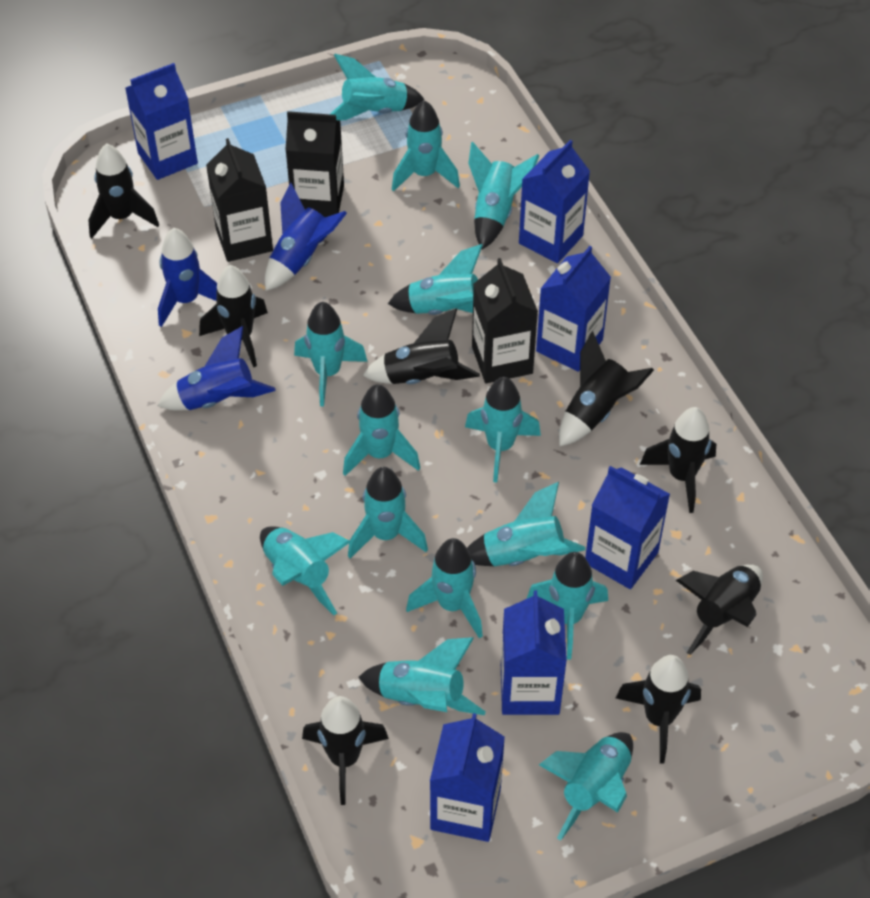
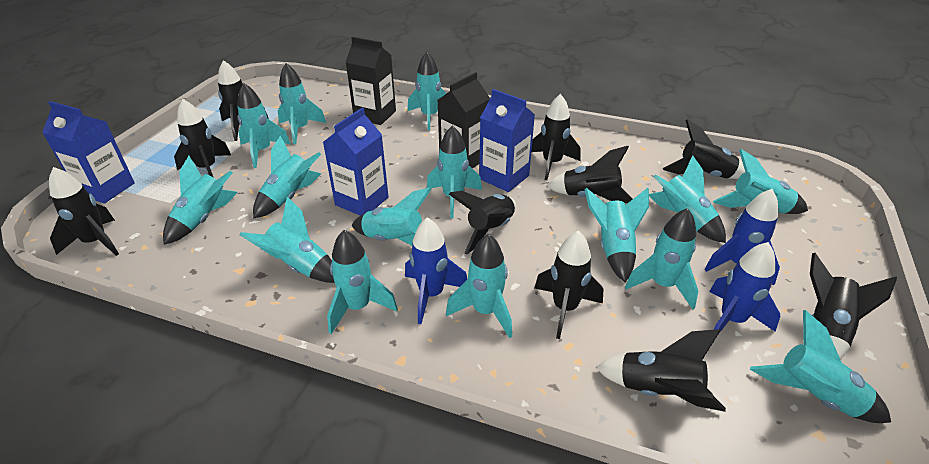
black carton: 3 -> 2
black rocket: 8 -> 10
blue carton: 6 -> 3
turquoise rocket: 14 -> 15

